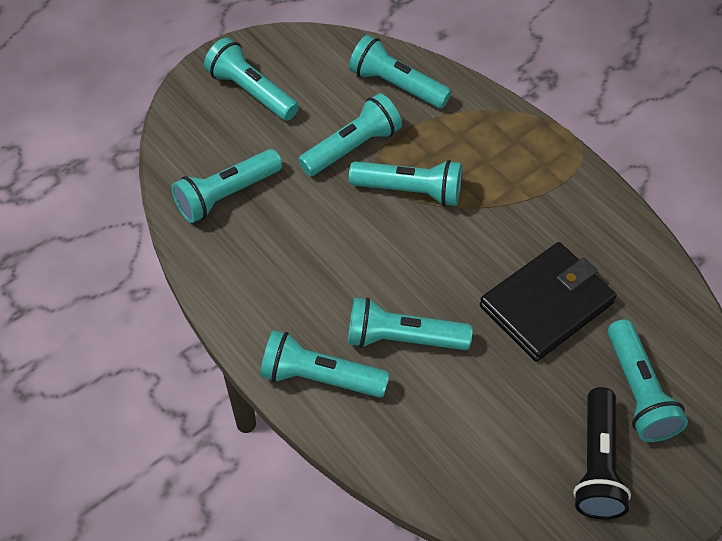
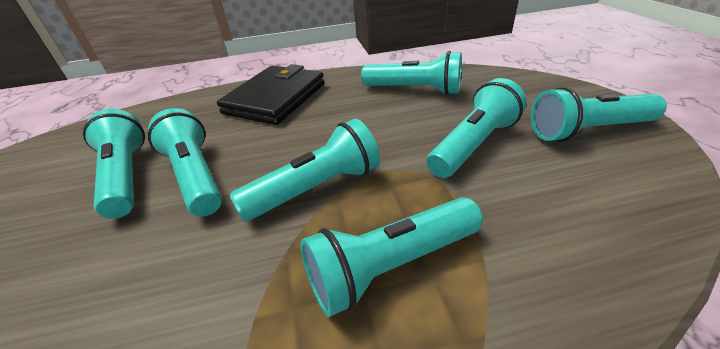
black flashlight: 1 -> 0
turquoise flashlight: 8 -> 7

